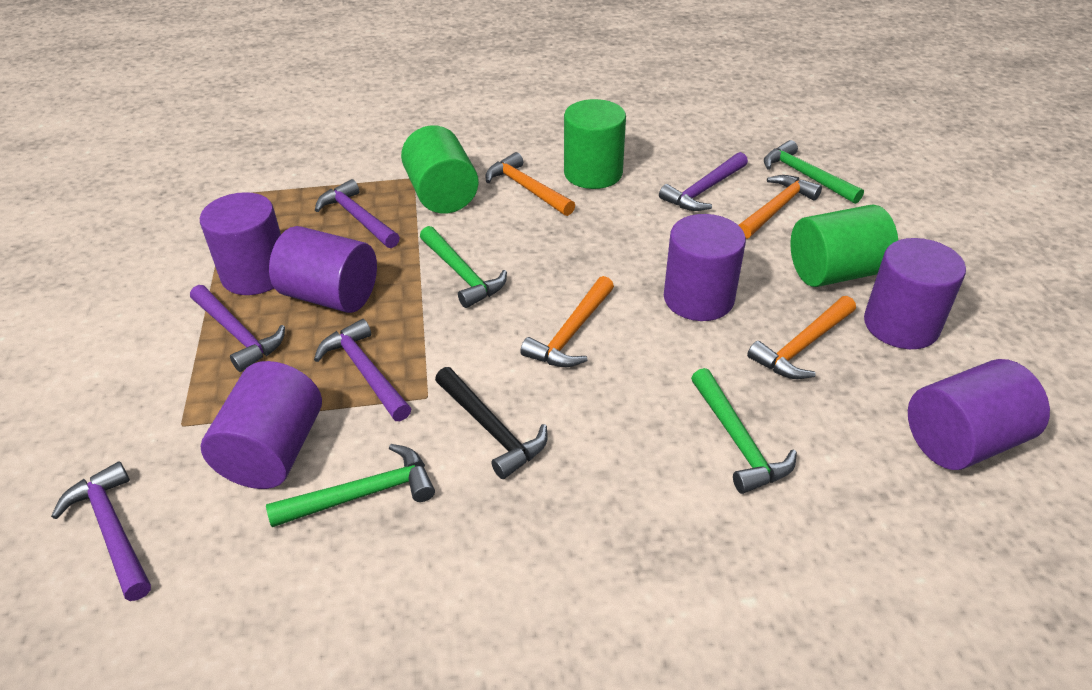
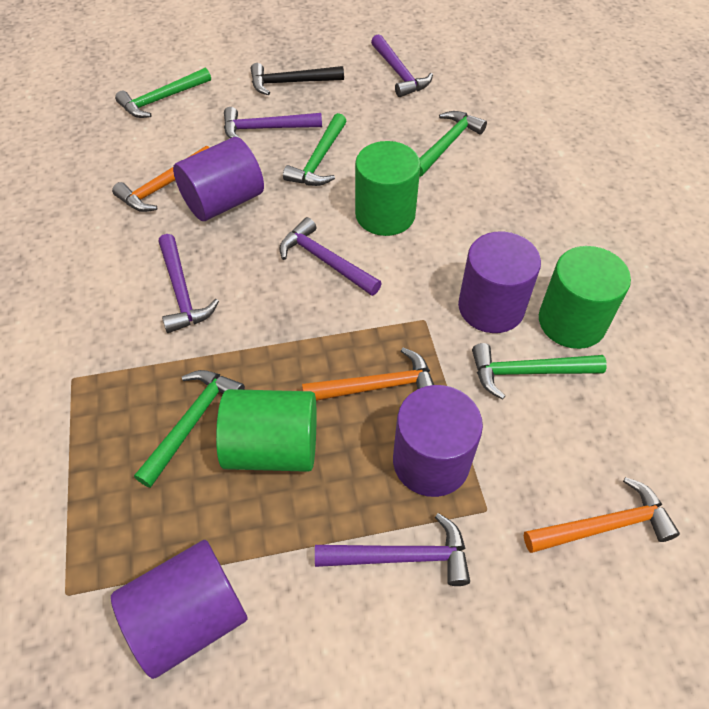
green hammer: 4 -> 5
orange hammer: 4 -> 3
purple cylinder: 6 -> 4

